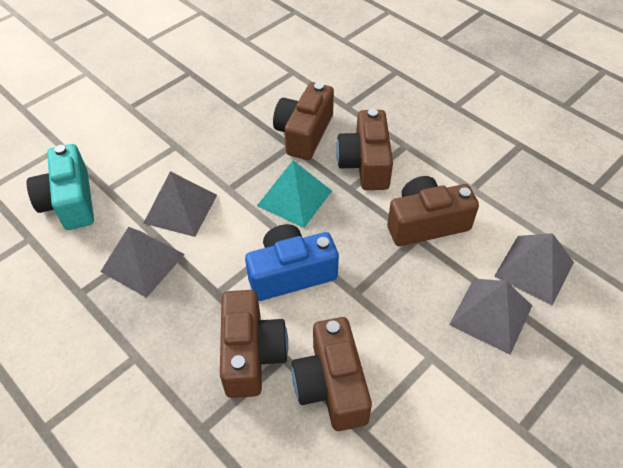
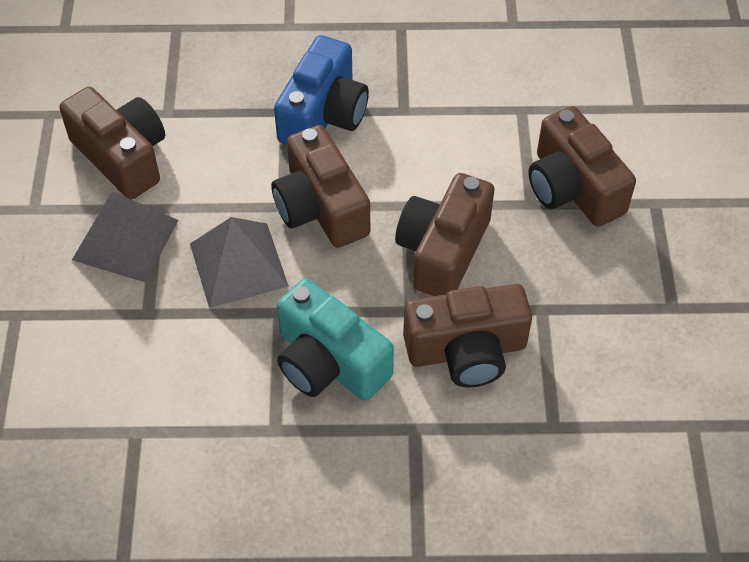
grey pyramid: 4 -> 2
turquoise pyramid: 1 -> 0

